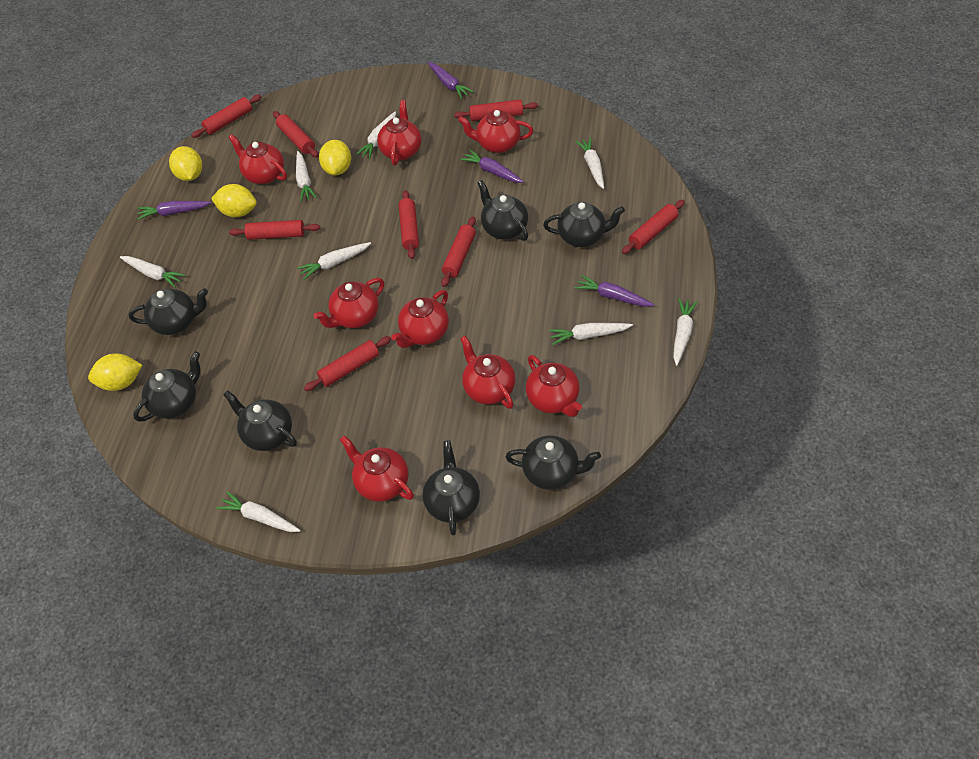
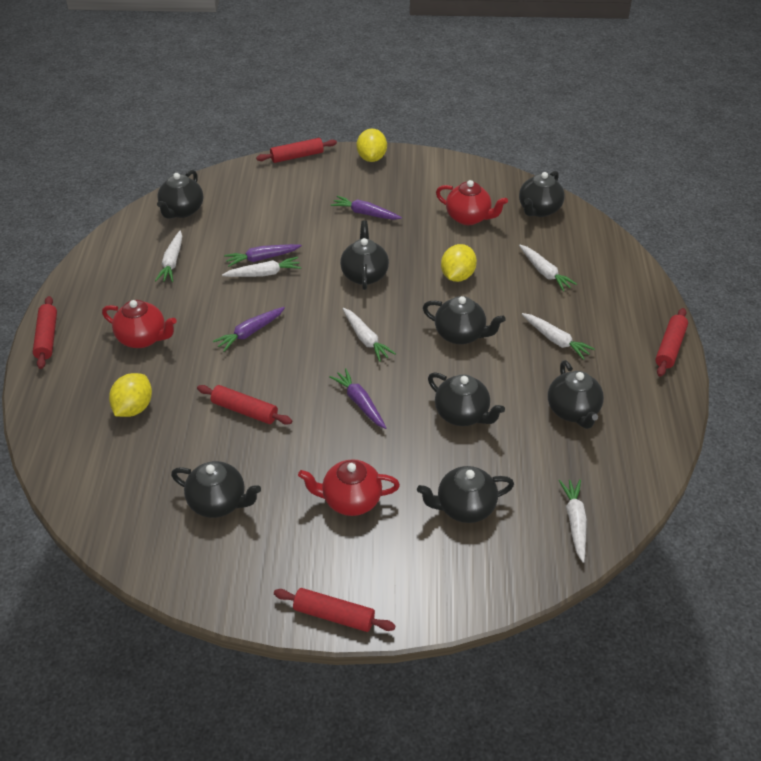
black teapot: 7 -> 8
red rolling pin: 8 -> 5
red teapot: 8 -> 3
white carrot: 8 -> 6
yellow lemon: 4 -> 3

